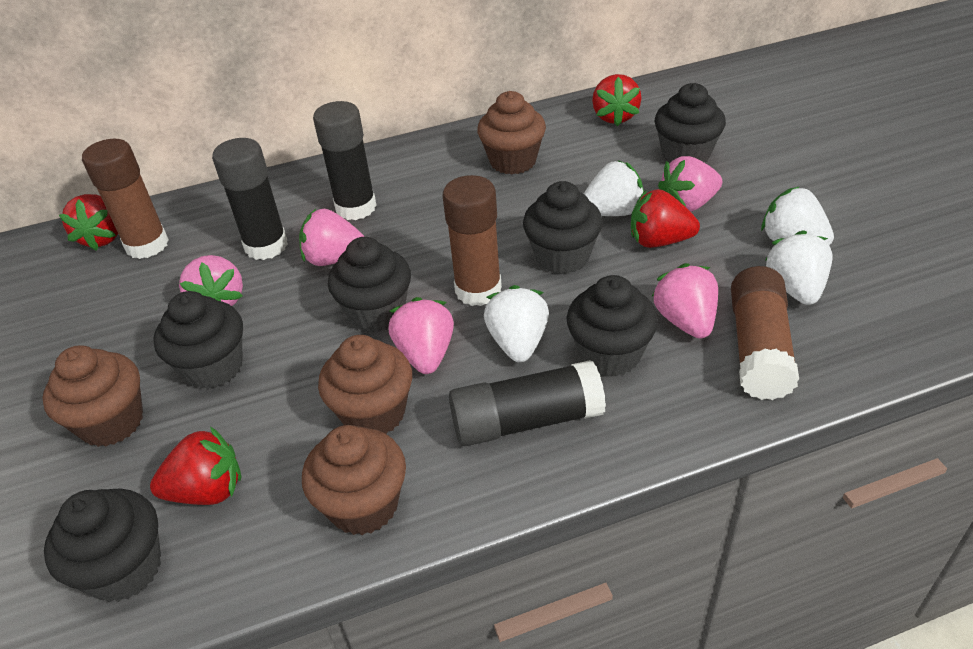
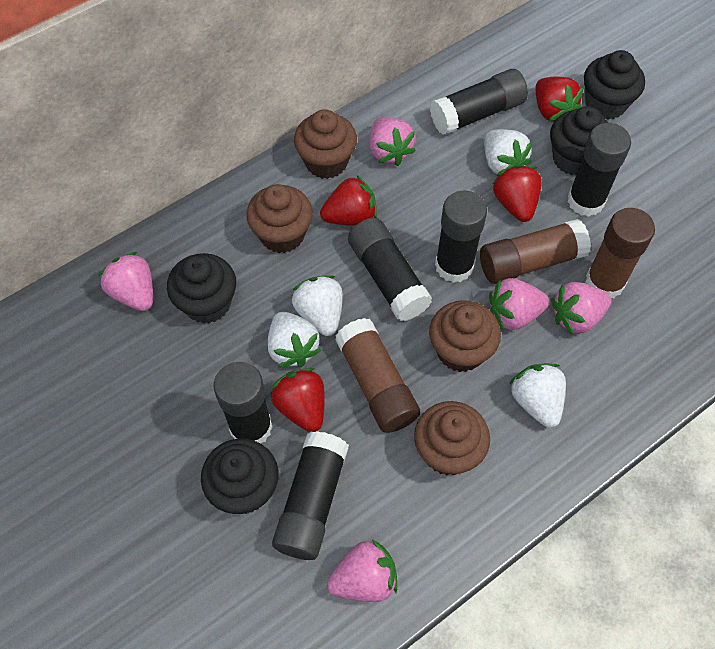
black cupcake: 6 -> 4
black glue stick: 3 -> 6

